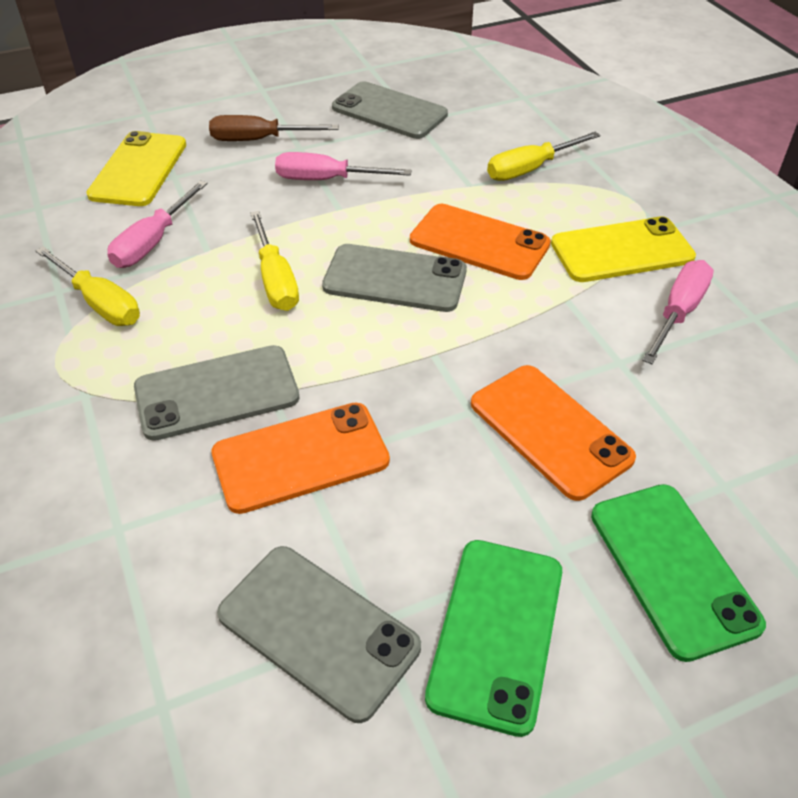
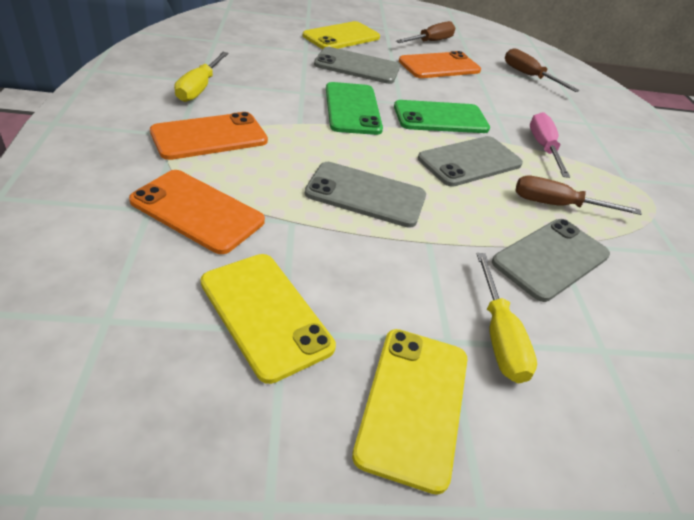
brown screwdriver: 1 -> 3
pink screwdriver: 3 -> 1
yellow phone: 2 -> 3
yellow screwdriver: 3 -> 2

